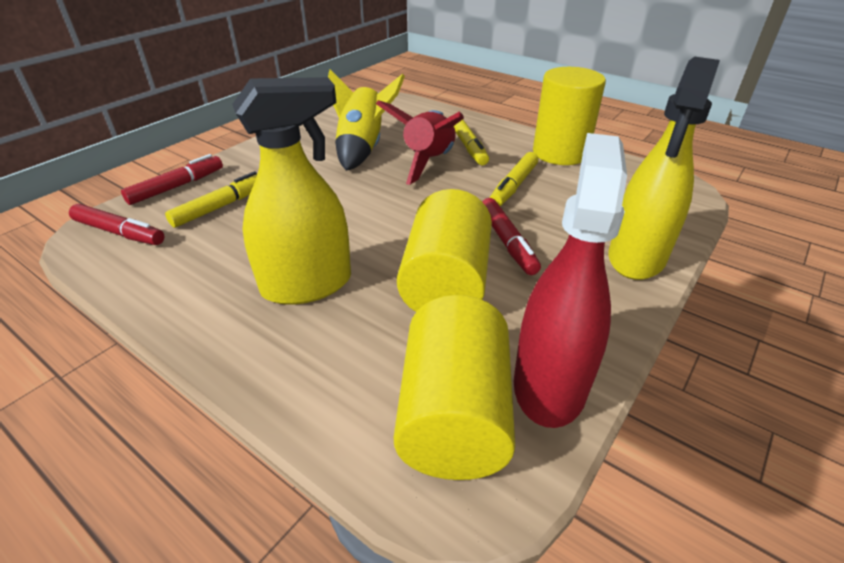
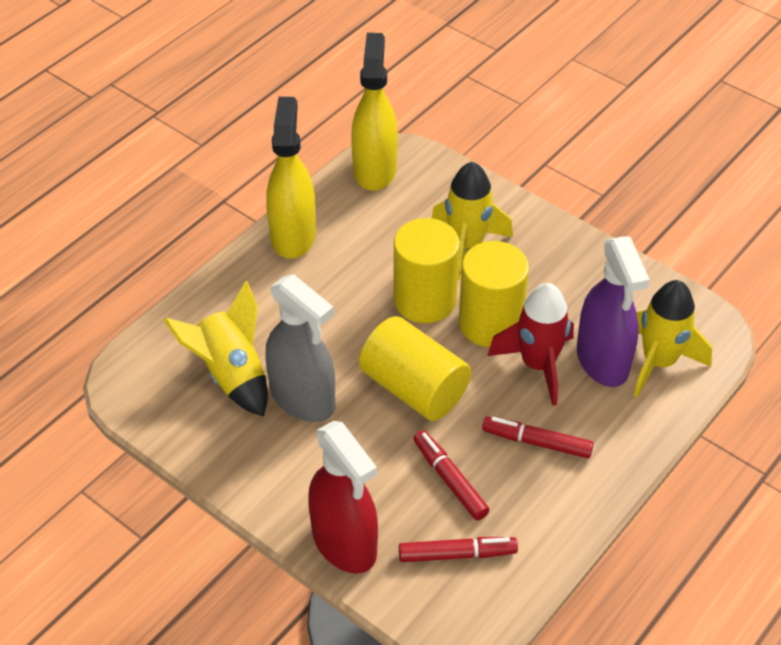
grey spray bottle: 0 -> 1
purple spray bottle: 0 -> 1
yellow marker: 3 -> 0
yellow rocket: 1 -> 3

